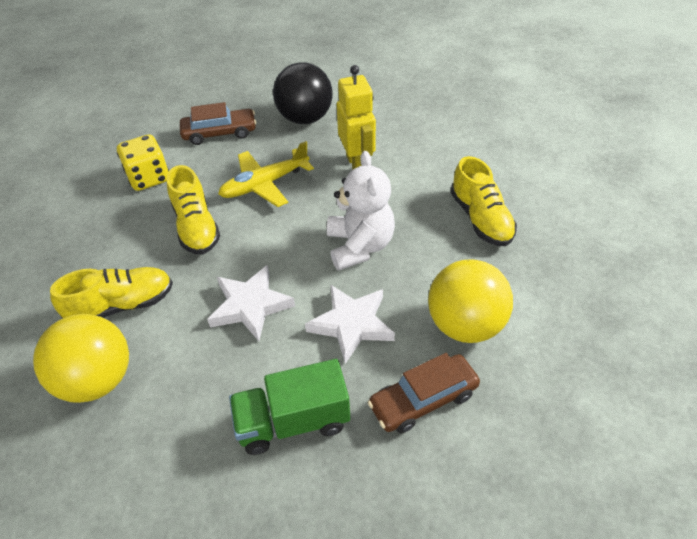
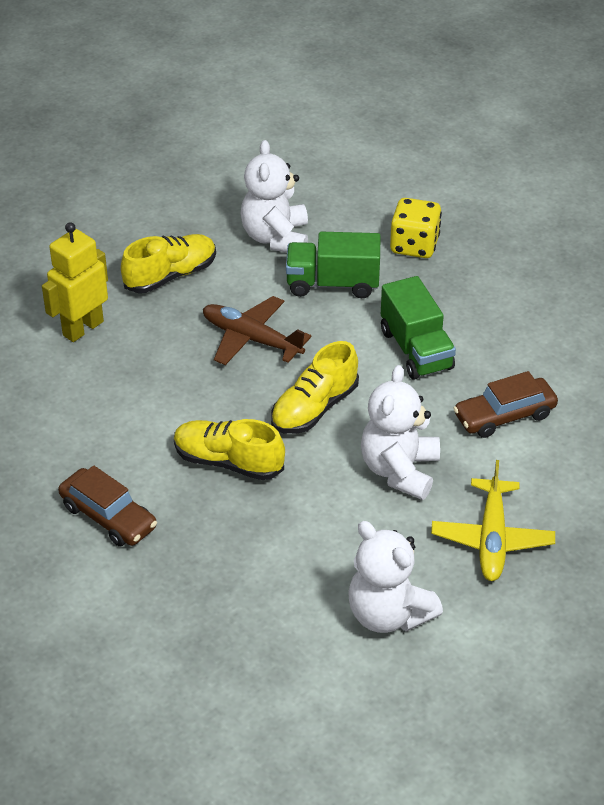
black ball: 1 -> 0
brown plane: 0 -> 1
green truck: 1 -> 2
white star: 2 -> 0
white teddy bear: 1 -> 3
yellow ball: 2 -> 0

